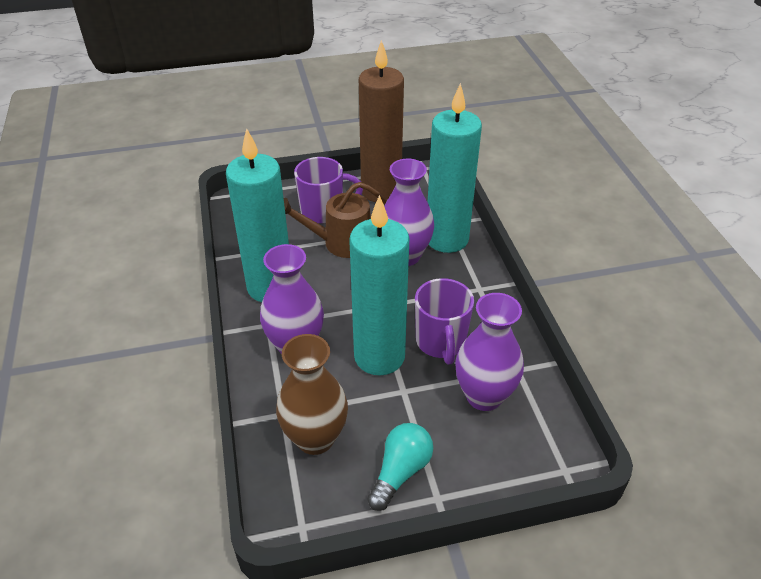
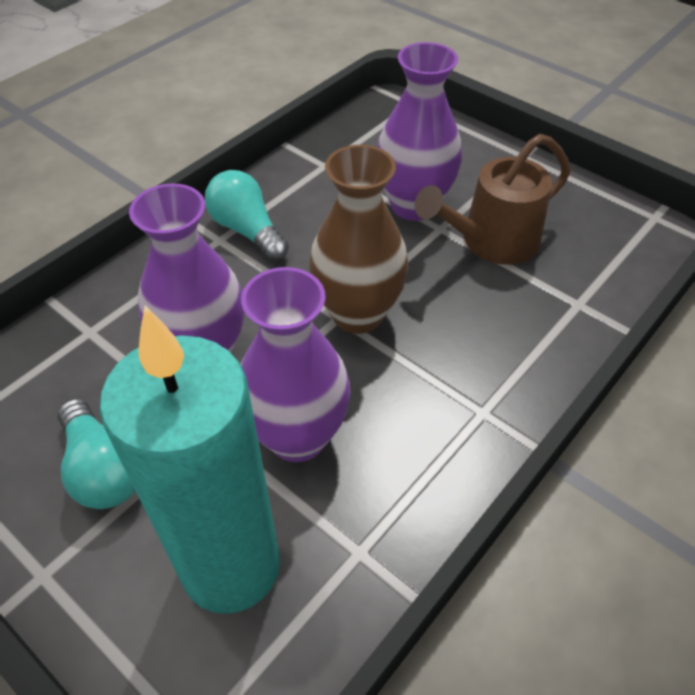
brown candle: 1 -> 0
purple mug: 2 -> 0
turquoise candle: 3 -> 1
turquoise light bulb: 1 -> 2

